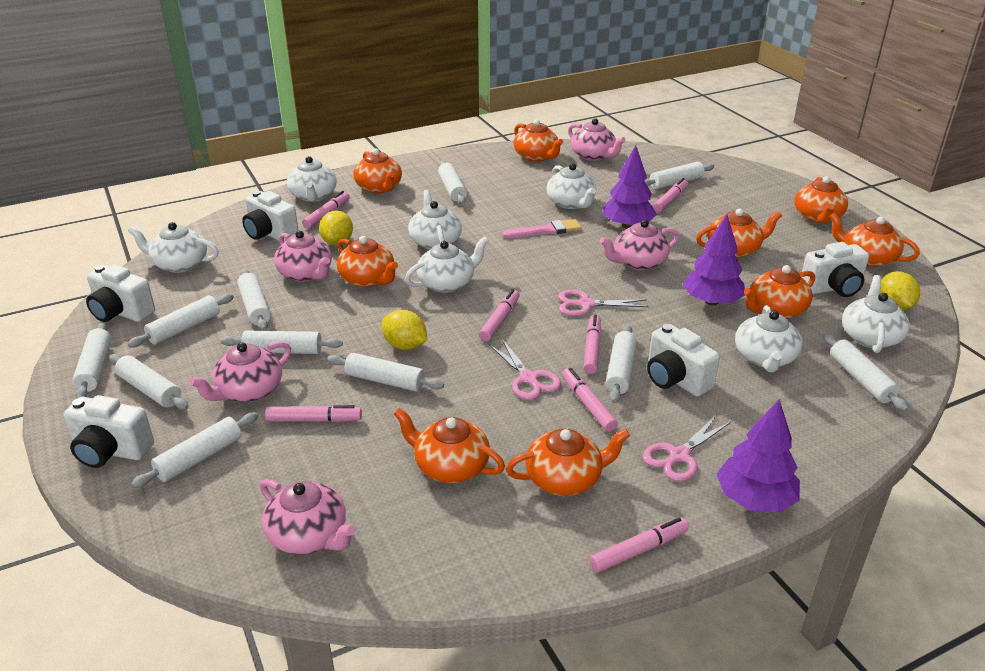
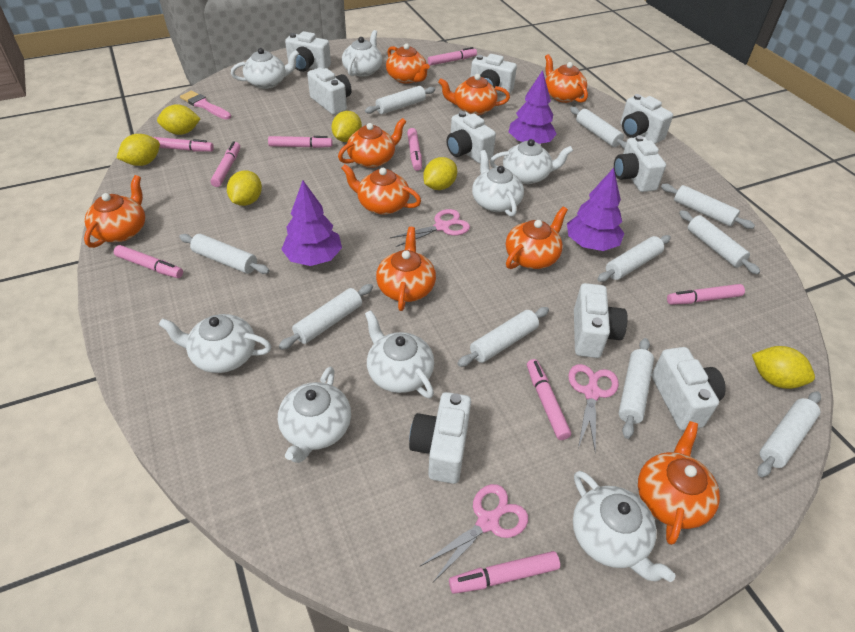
pink marker: 7 -> 9
pink teapot: 5 -> 0
white camera: 5 -> 9
white rolling pin: 11 -> 10
white teapot: 7 -> 8
yellow lemon: 3 -> 6

